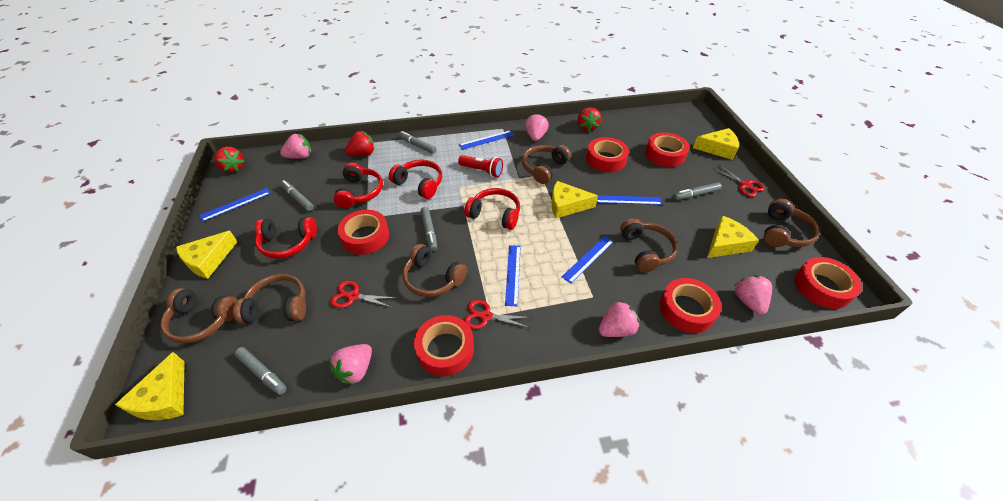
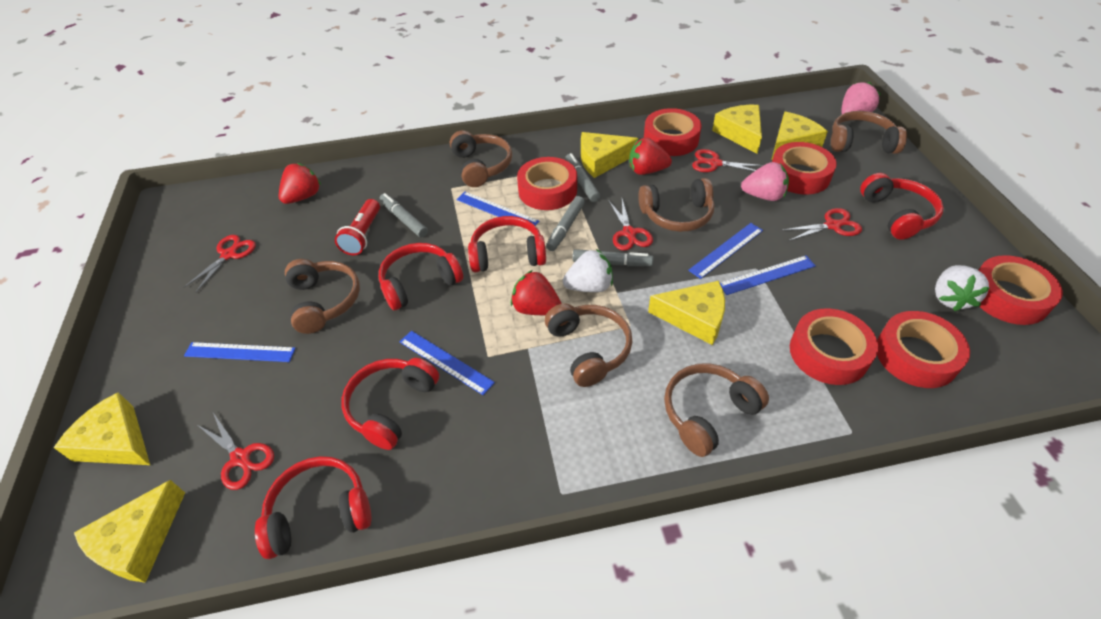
grey marker: 5 -> 4
pink strawberry: 5 -> 2
red headphones: 4 -> 5
red scissors: 3 -> 5
white strawberry: 0 -> 2
yellow cheese: 5 -> 6

